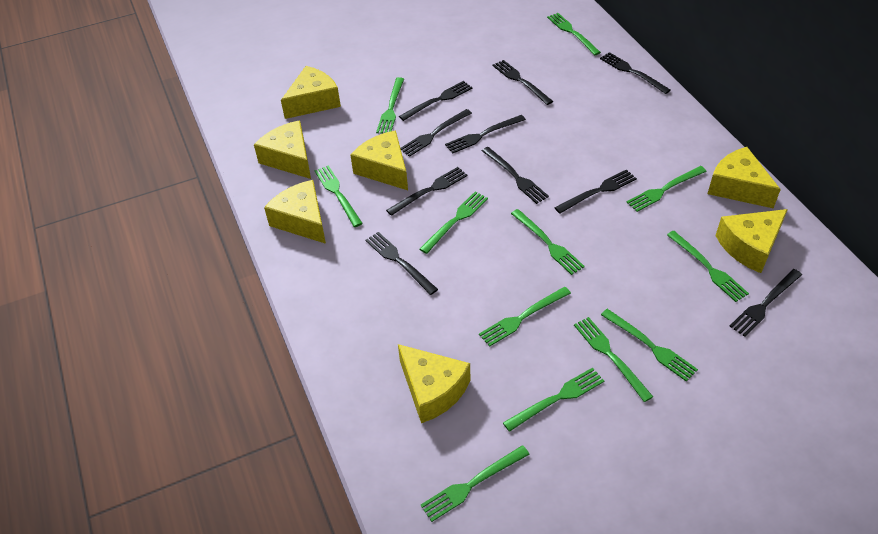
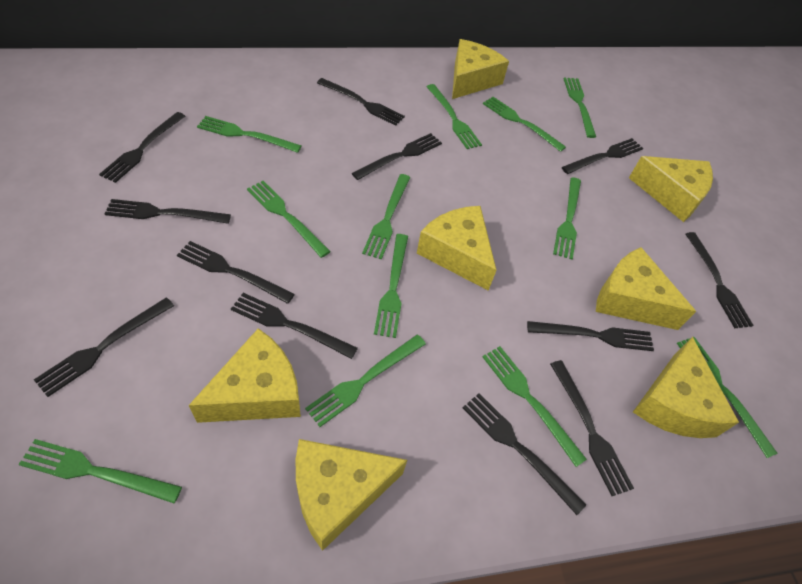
black fork: 10 -> 12

